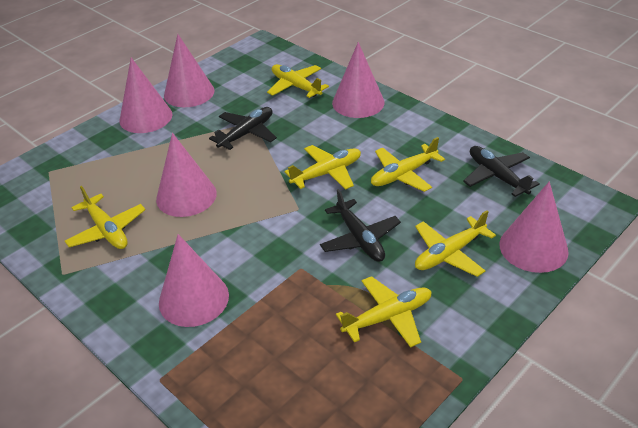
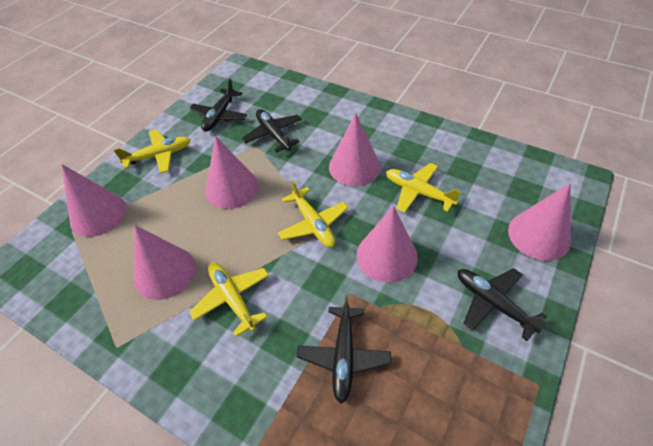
black plane: 3 -> 4
yellow plane: 6 -> 4

